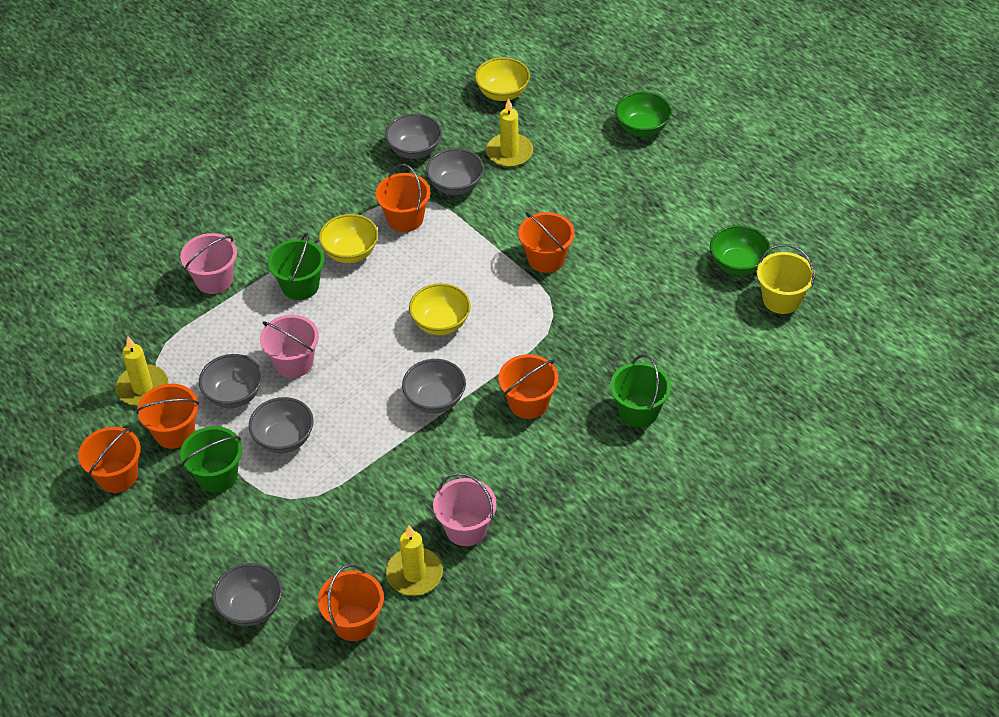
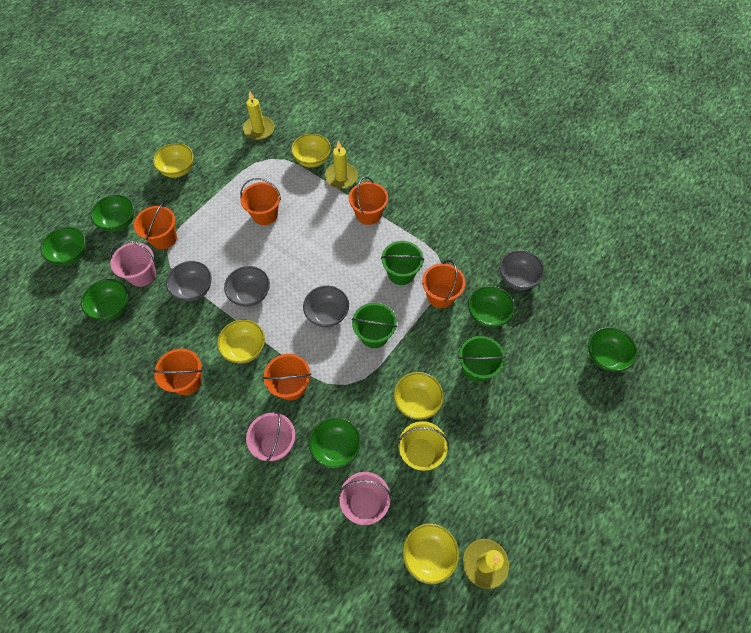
green bowl: 2 -> 6
grey bowl: 6 -> 4
yellow bowl: 3 -> 5

